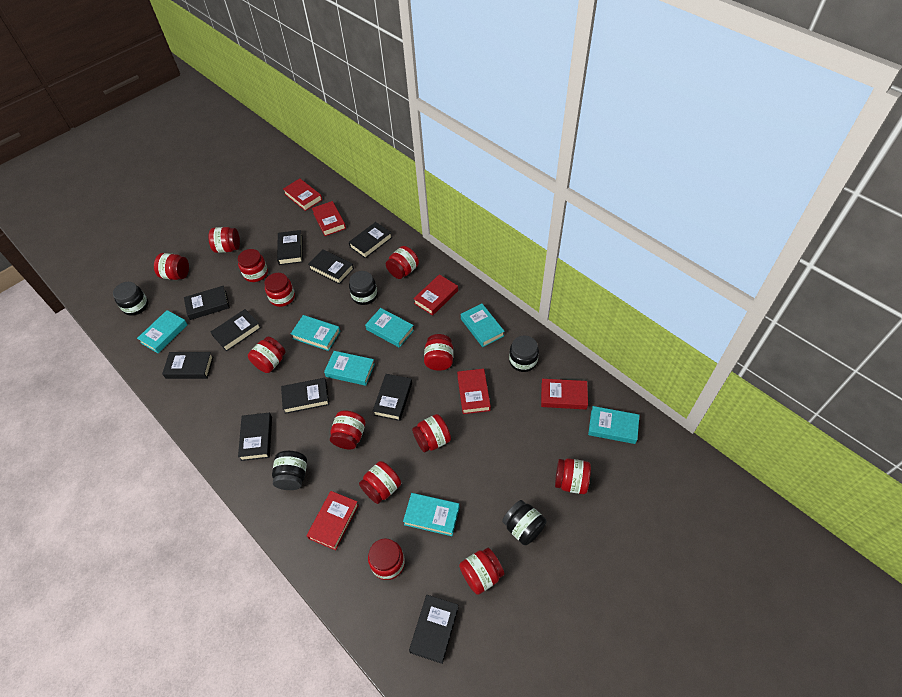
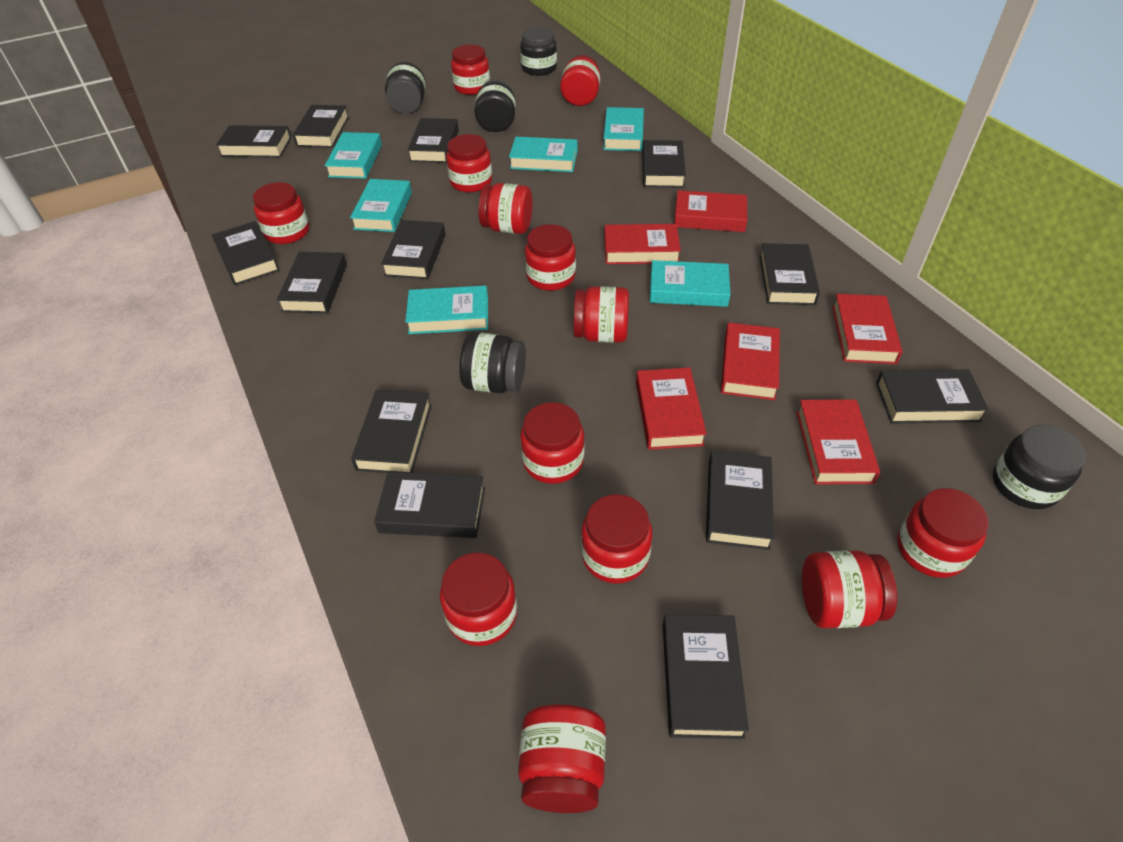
black book: 10 -> 13
turquoise book: 7 -> 6

